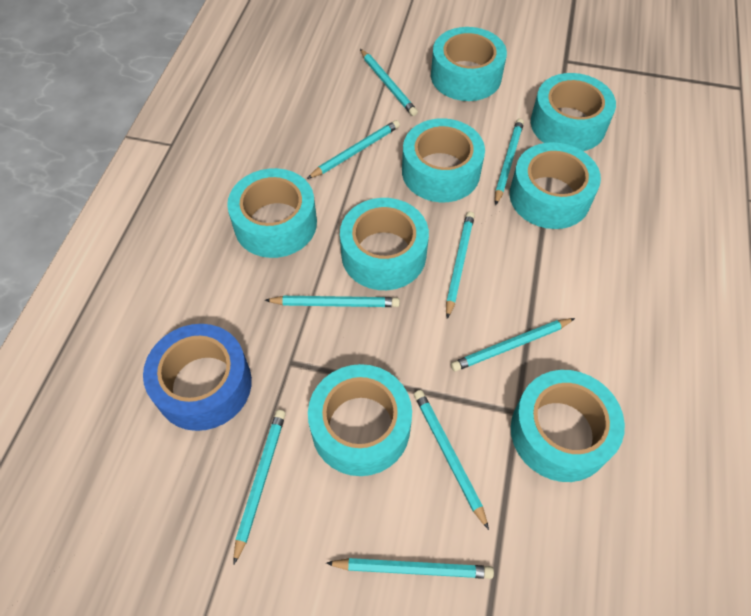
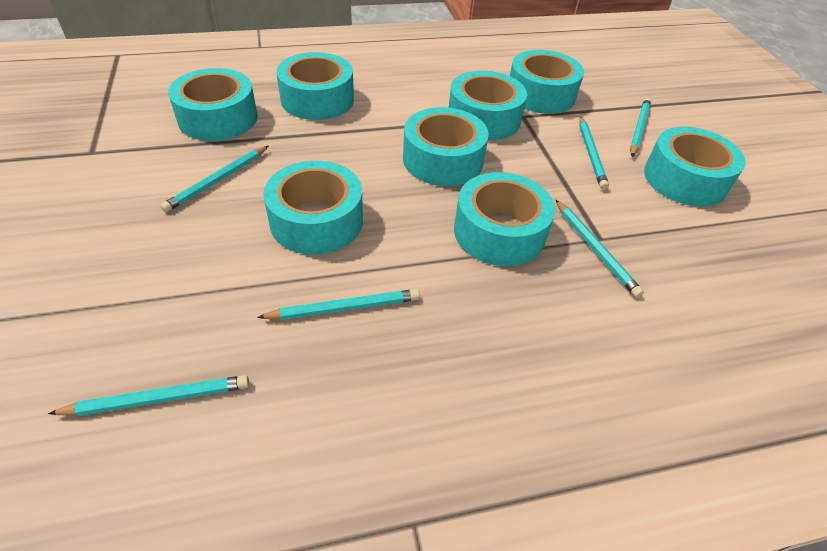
blue tape: 1 -> 0
turquoise pencil: 9 -> 6

